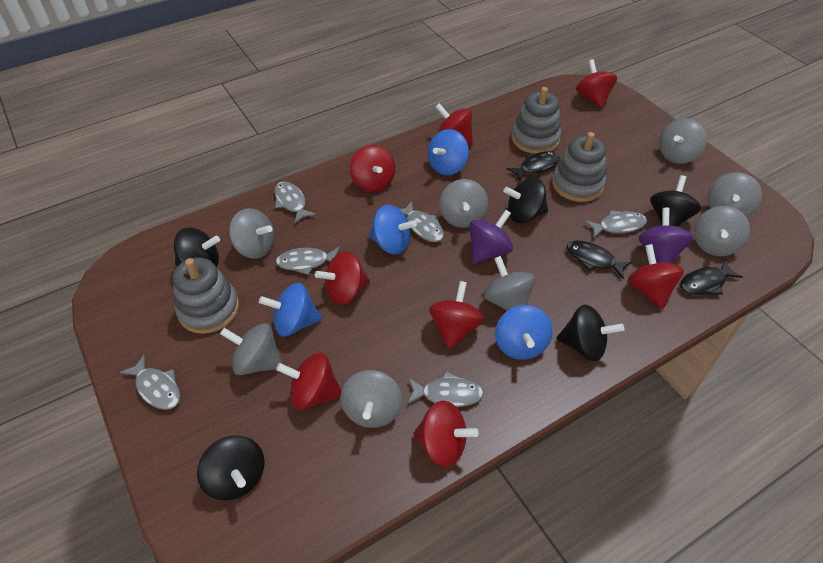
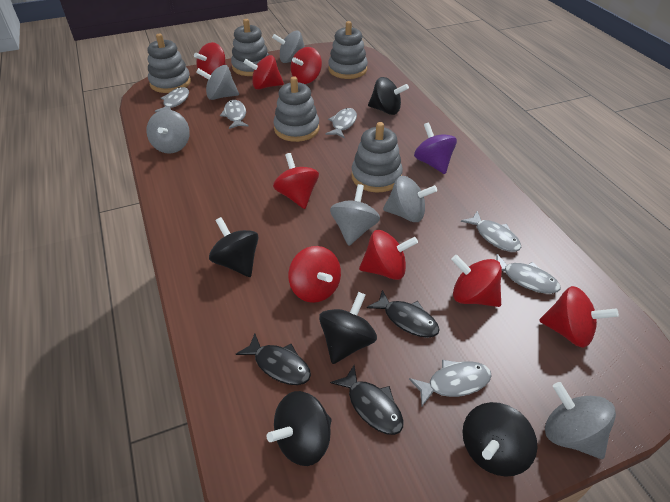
blue spinning top: 4 -> 0
grey spinning top: 8 -> 6
grey stacking toy: 3 -> 5
purple spinning top: 2 -> 1

